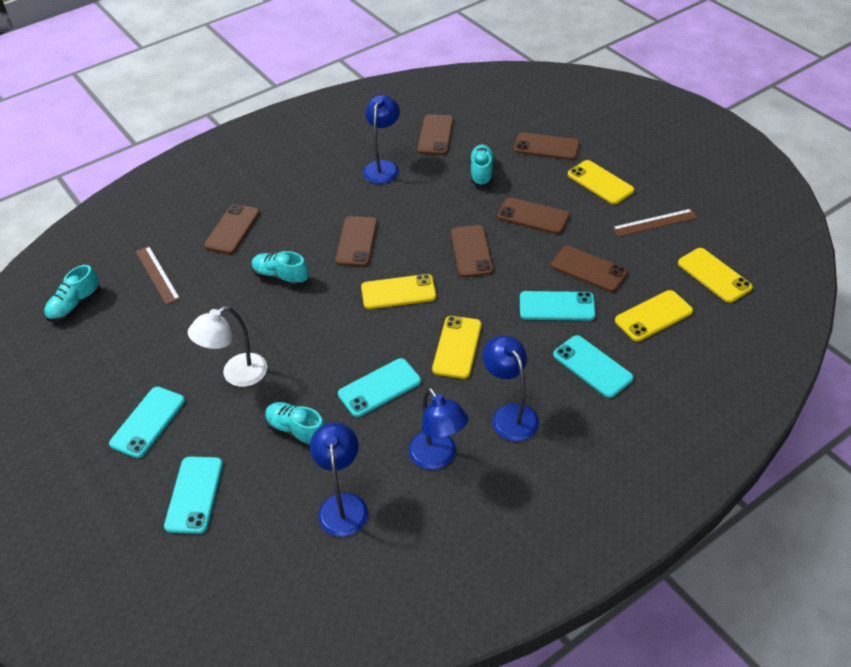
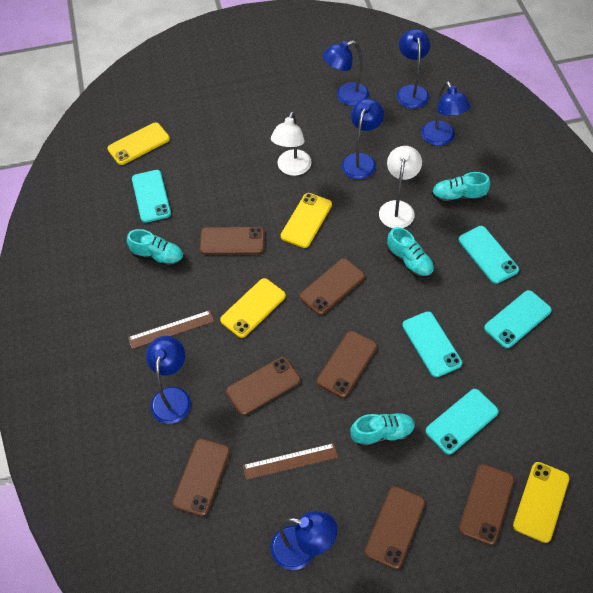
blue lamp: 4 -> 6
white lamp: 1 -> 2
yellow phone: 5 -> 4

